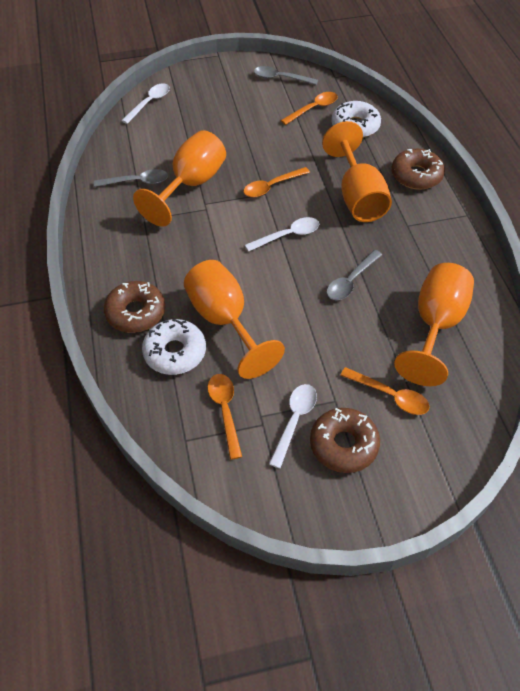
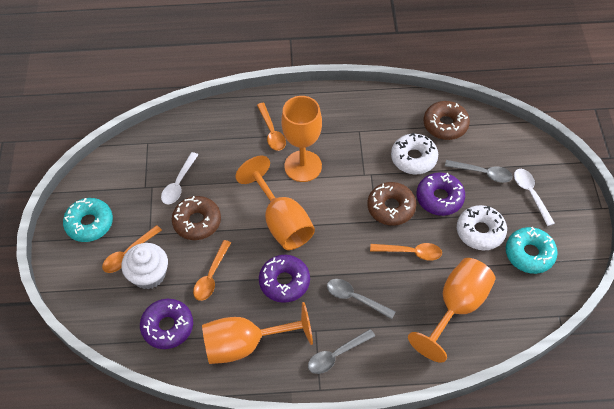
purple donut: 0 -> 3
turquoise donut: 0 -> 2
white cupcake: 0 -> 1
white spoon: 3 -> 2

